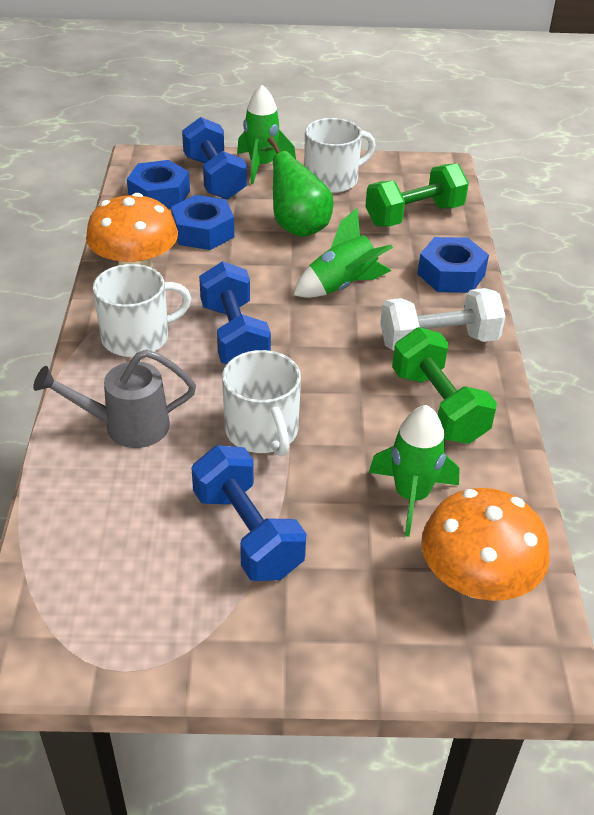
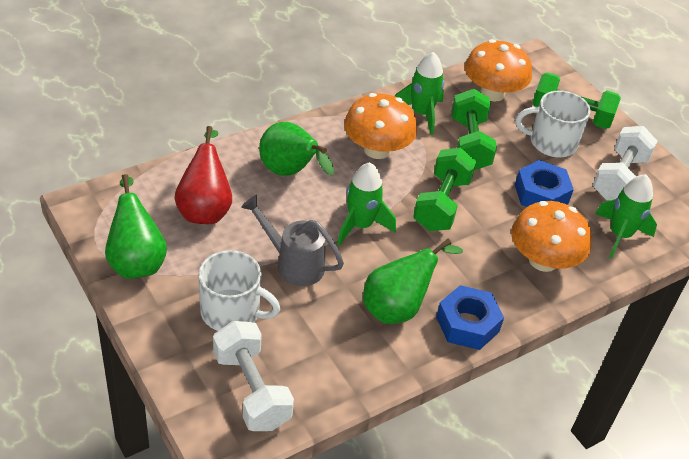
blue dumbbell: 3 -> 0
blue nut: 3 -> 2
green dumbbell: 2 -> 3
green pear: 1 -> 3
orange mushroom: 2 -> 3
red pear: 0 -> 1
white dumbbell: 1 -> 2
white mug: 3 -> 2

